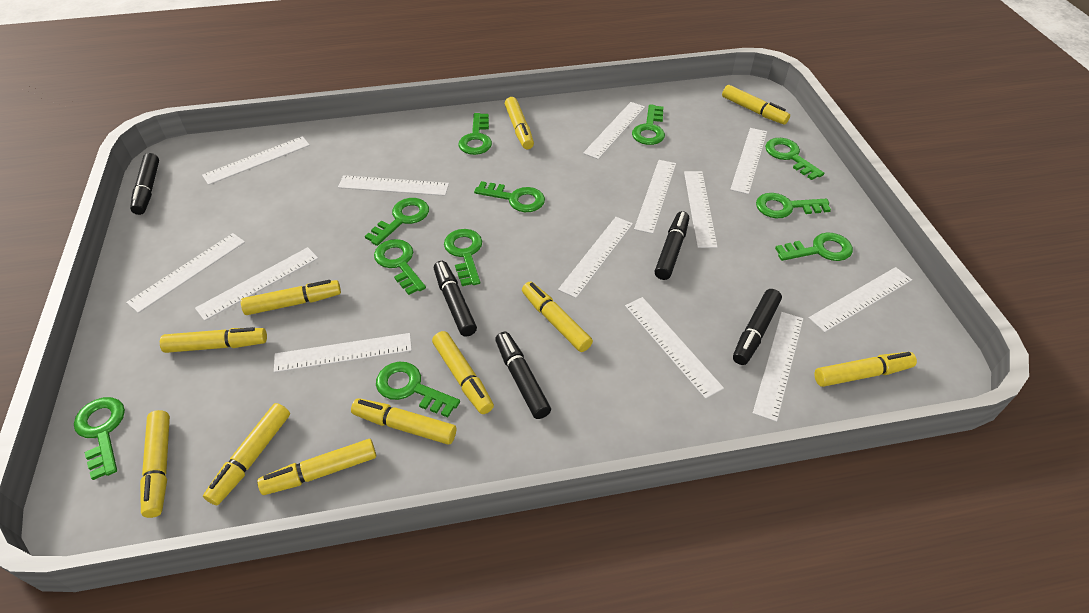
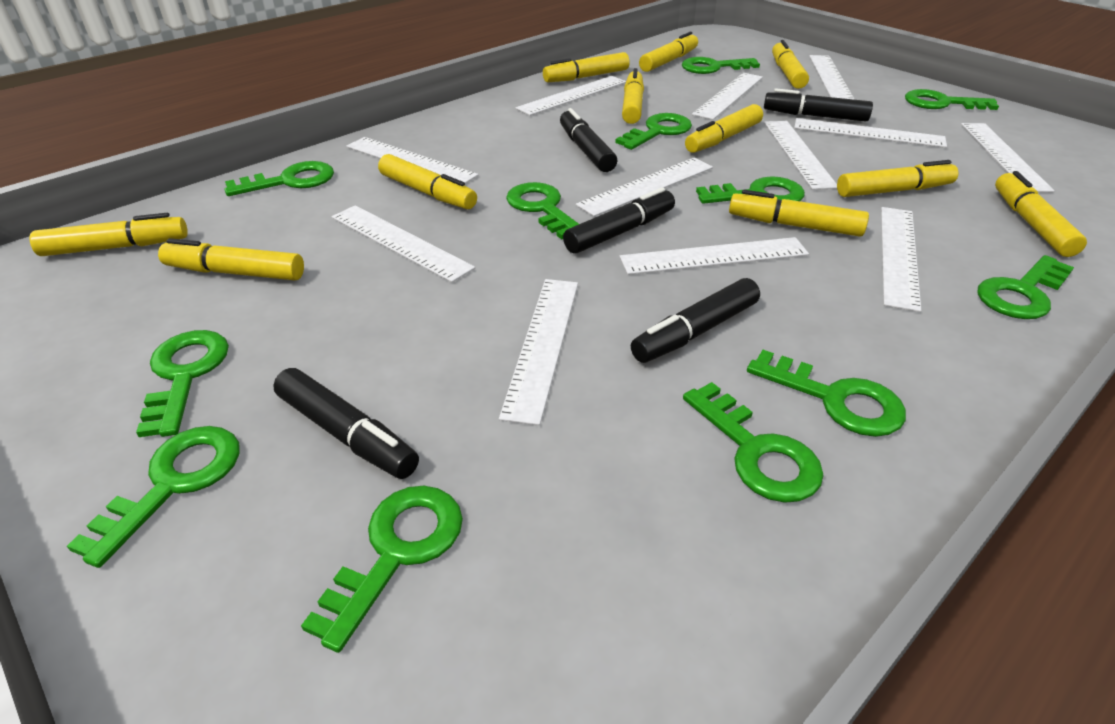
green key: 11 -> 12
white ruler: 13 -> 12

